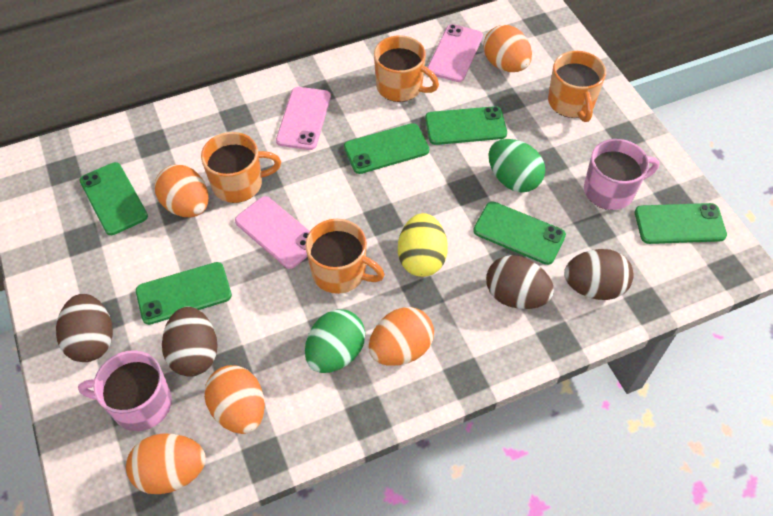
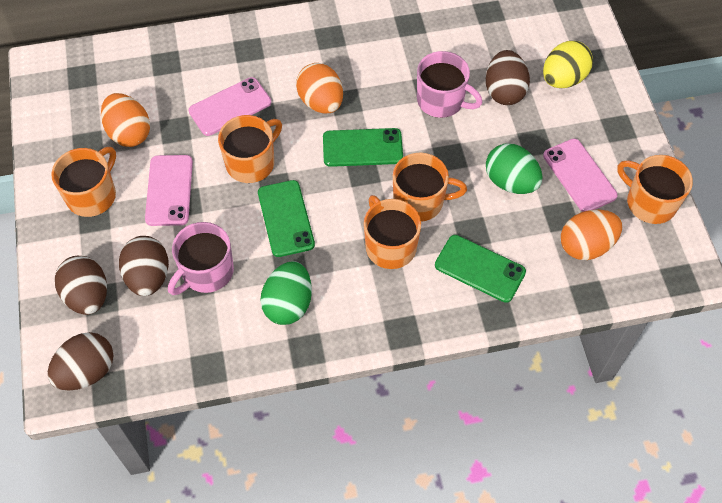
green phone: 6 -> 3
orange egg: 5 -> 3
orange mug: 4 -> 5

